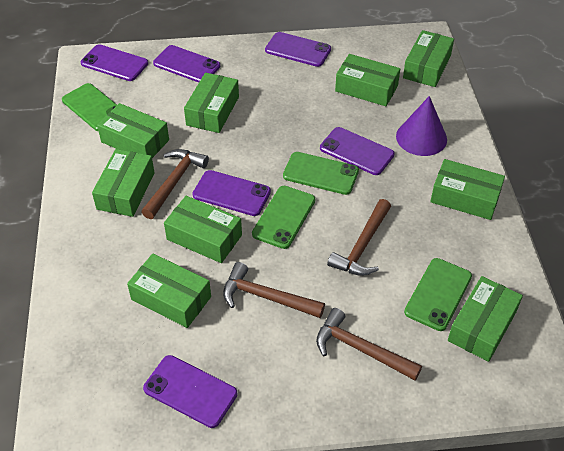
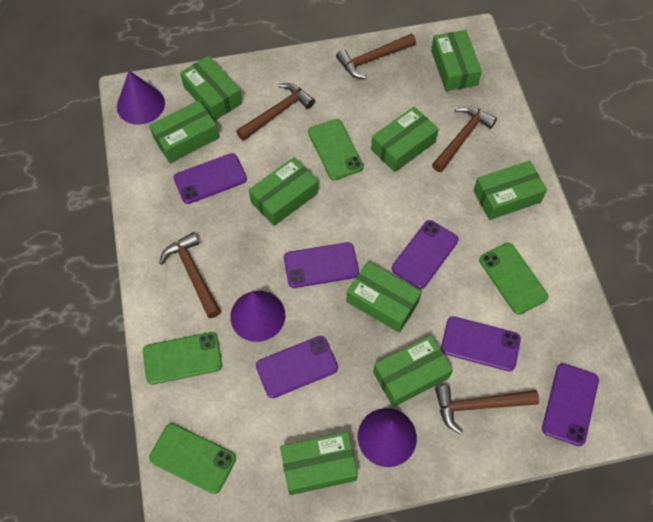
brown hammer: 4 -> 5
purple cone: 1 -> 3

